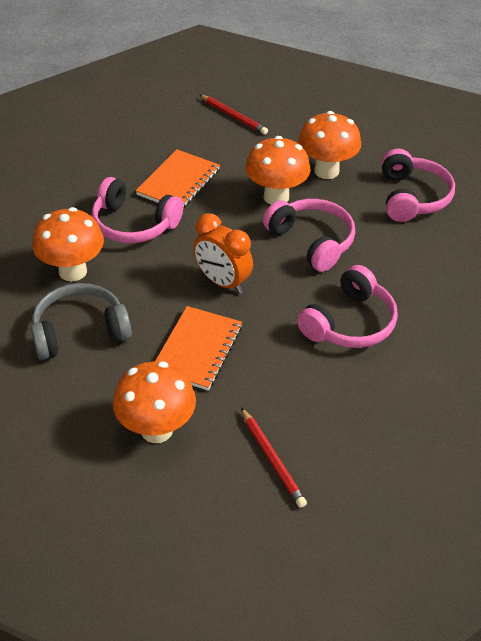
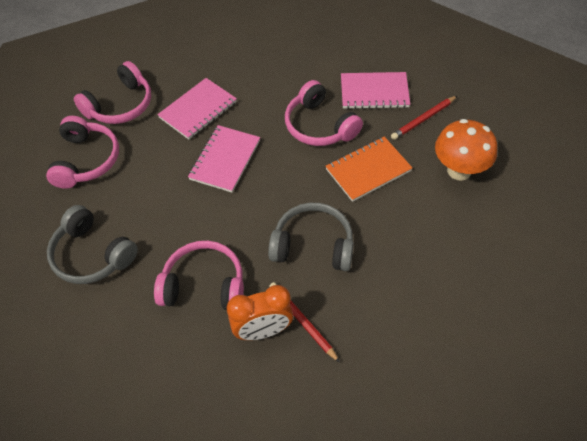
grey headphones: 1 -> 2
orange mushroom: 4 -> 1
orange notebook: 2 -> 1
pink notebook: 0 -> 3

